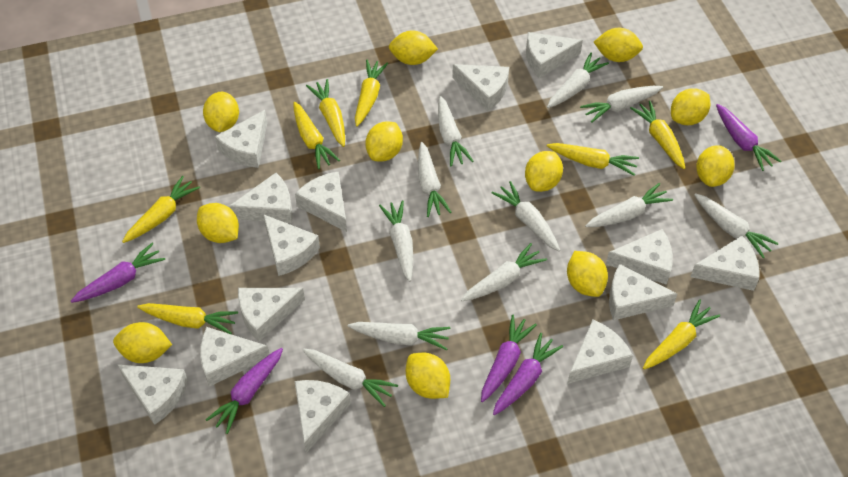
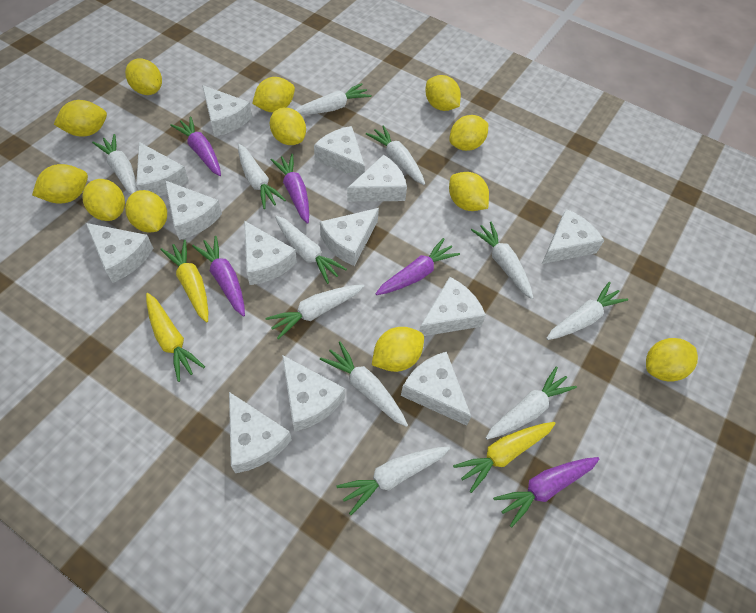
white cheese: 14 -> 13
yellow carrot: 8 -> 3
yellow lemon: 11 -> 12

